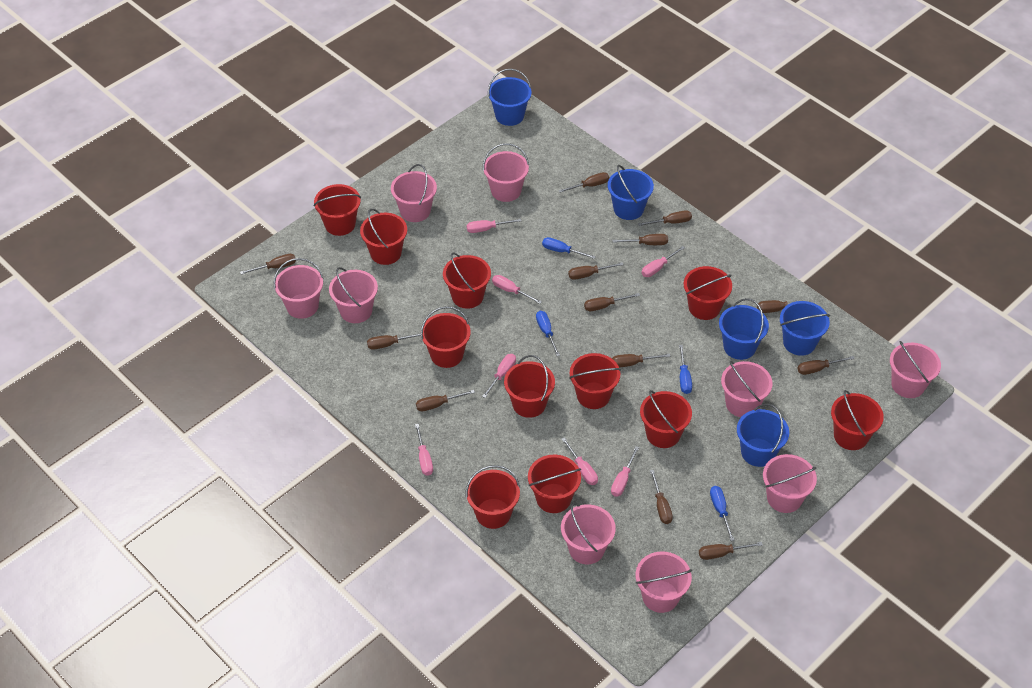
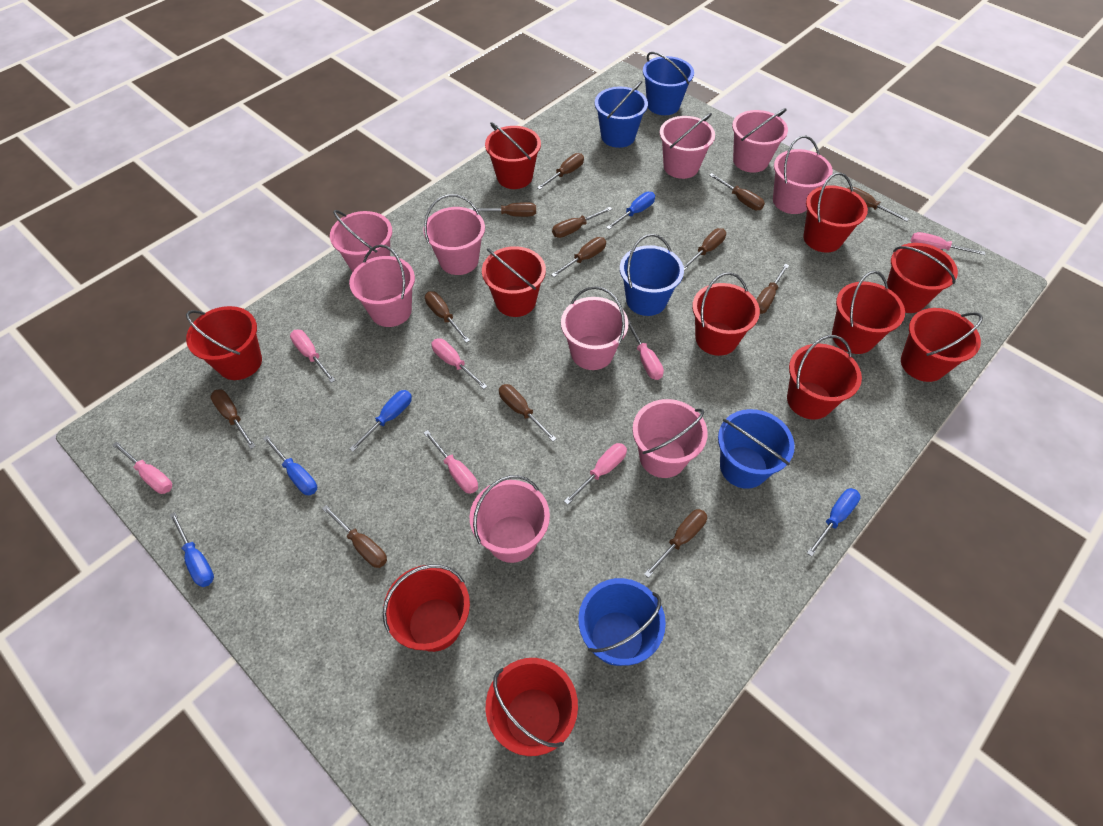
blue screwdriver: 4 -> 5

